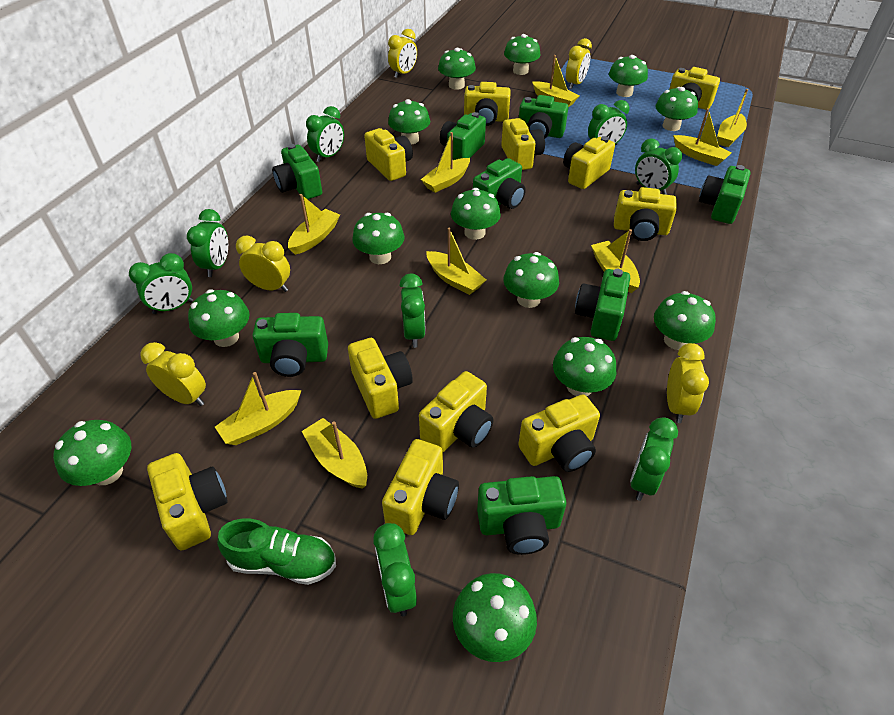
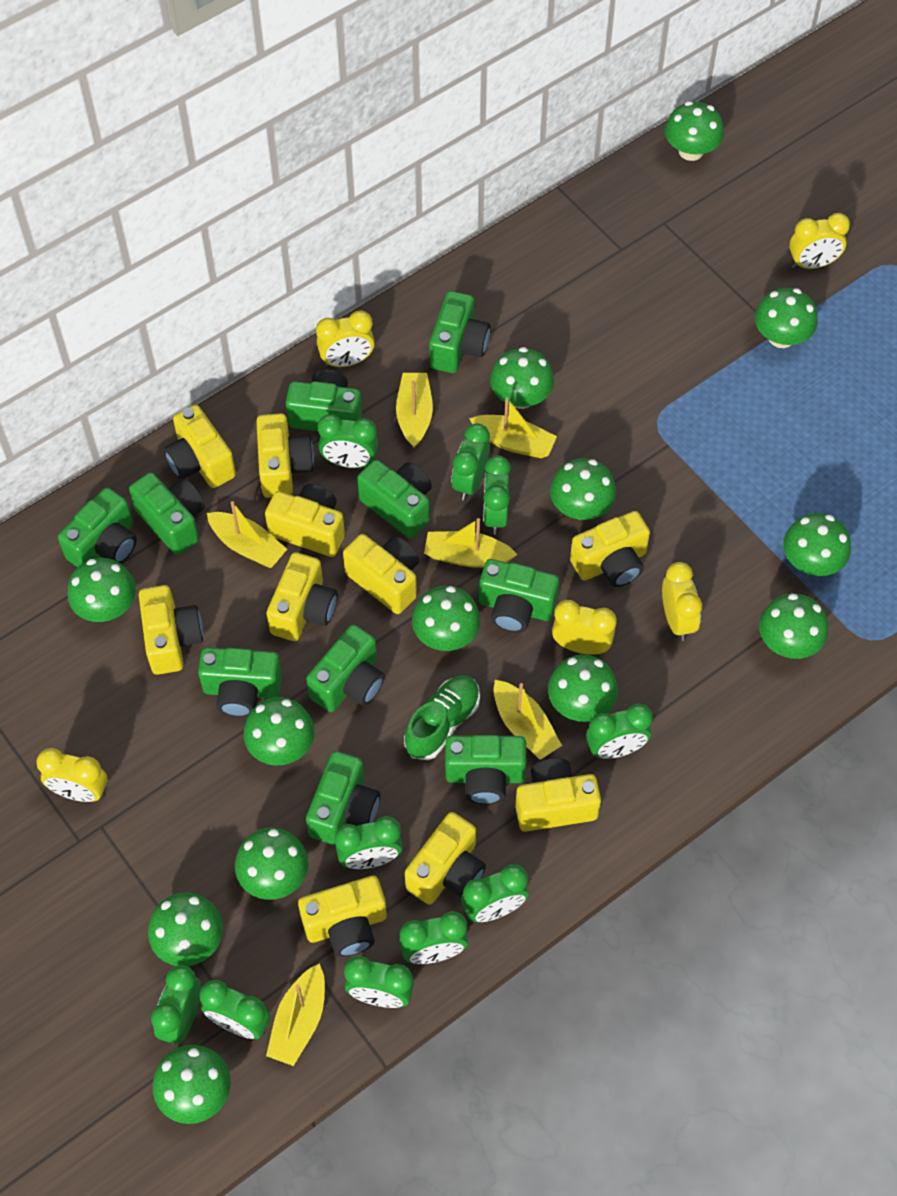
green camera: 8 -> 10
green clock: 8 -> 10
yellow boat: 9 -> 6
yellow camera: 11 -> 10

